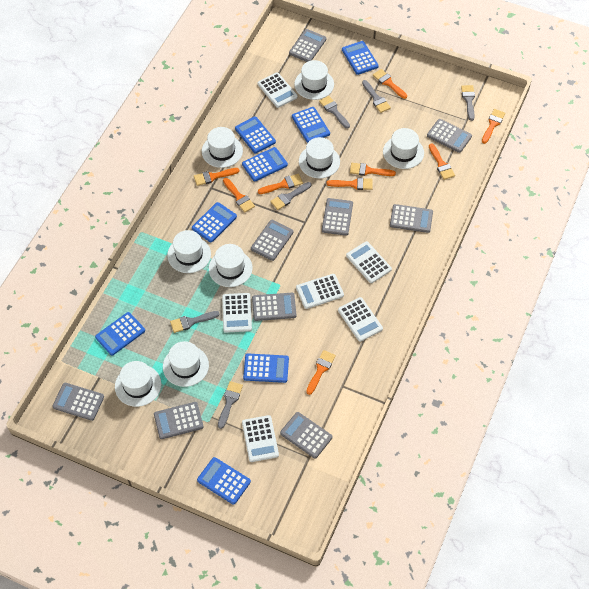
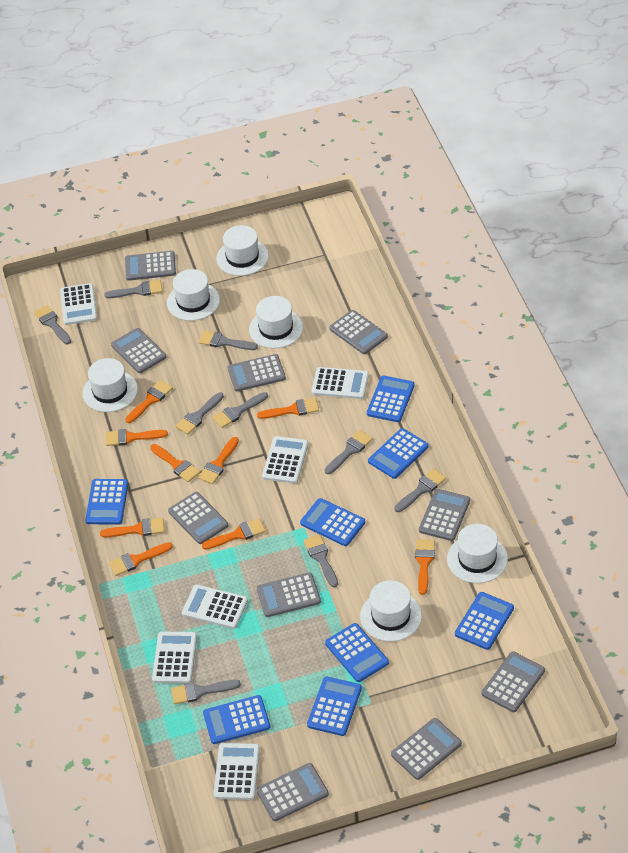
grey brush: 6 -> 9
grey calculator: 9 -> 10
white hat: 8 -> 6

